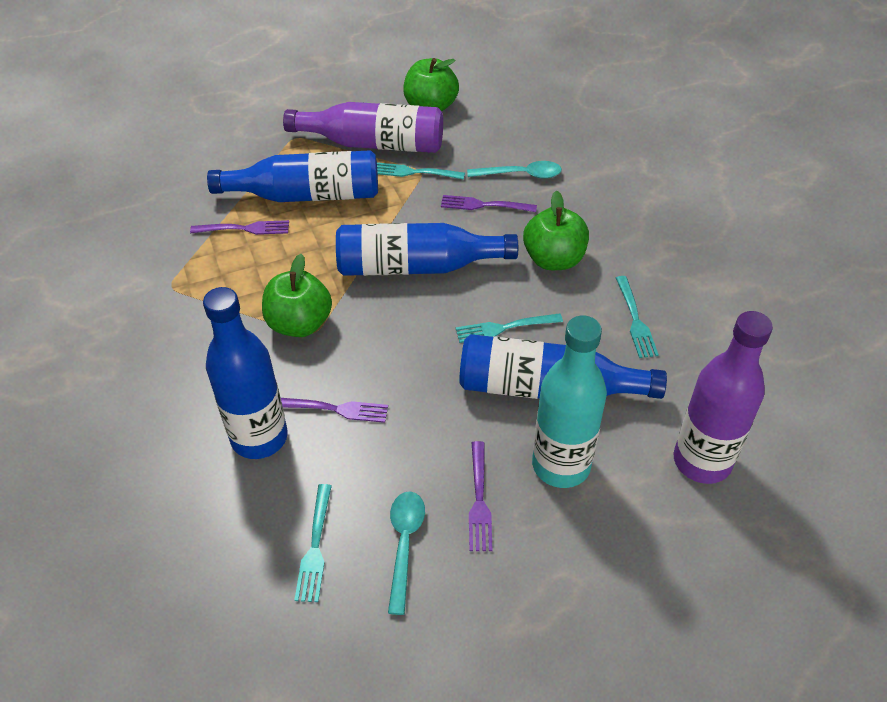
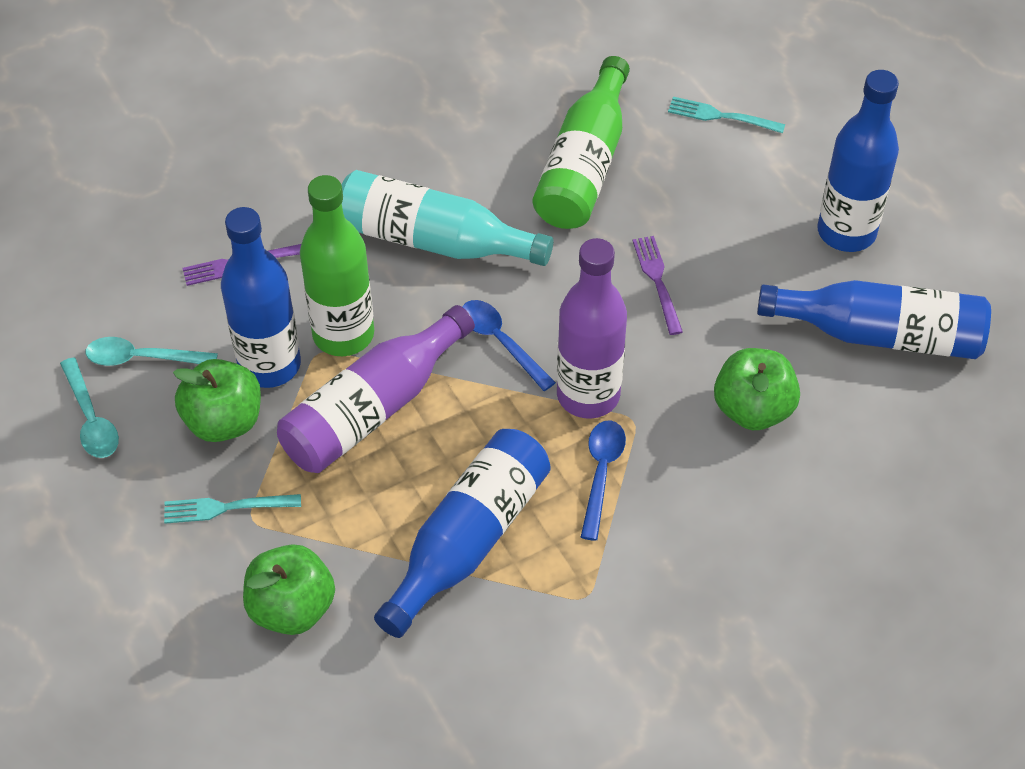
blue spoon: 0 -> 2
green bottle: 0 -> 2
purple fork: 4 -> 2
turquoise fork: 4 -> 2

